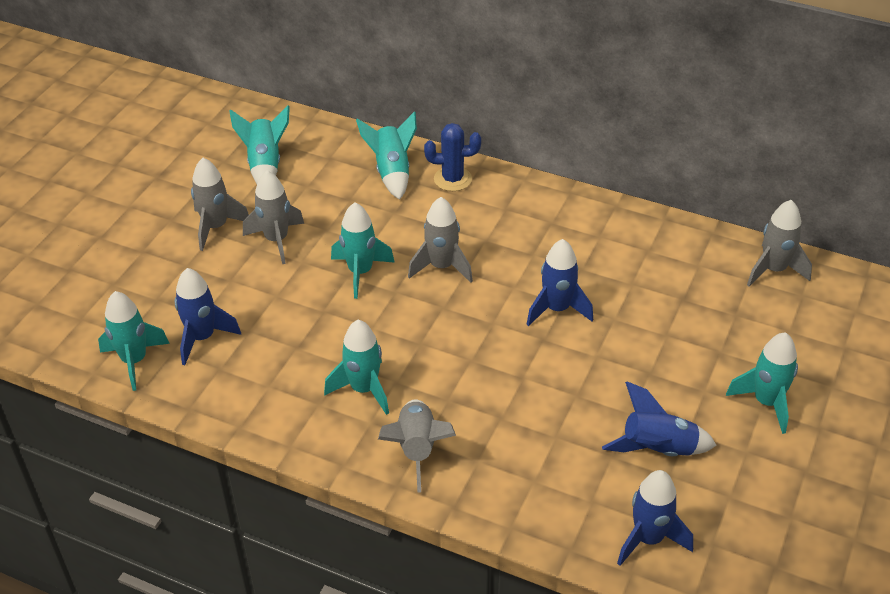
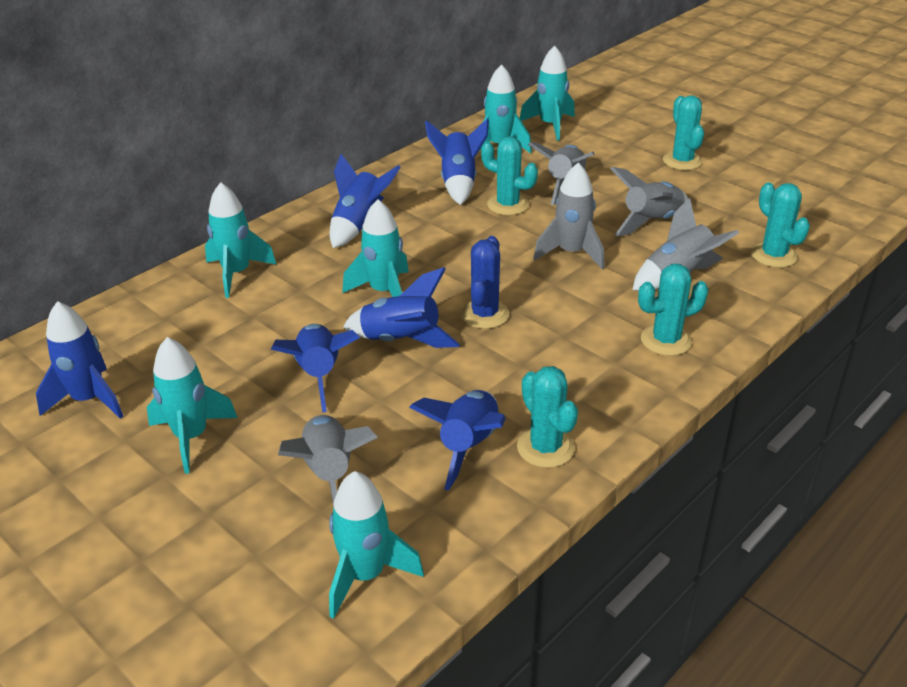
blue rocket: 4 -> 6
turquoise cactus: 0 -> 5

